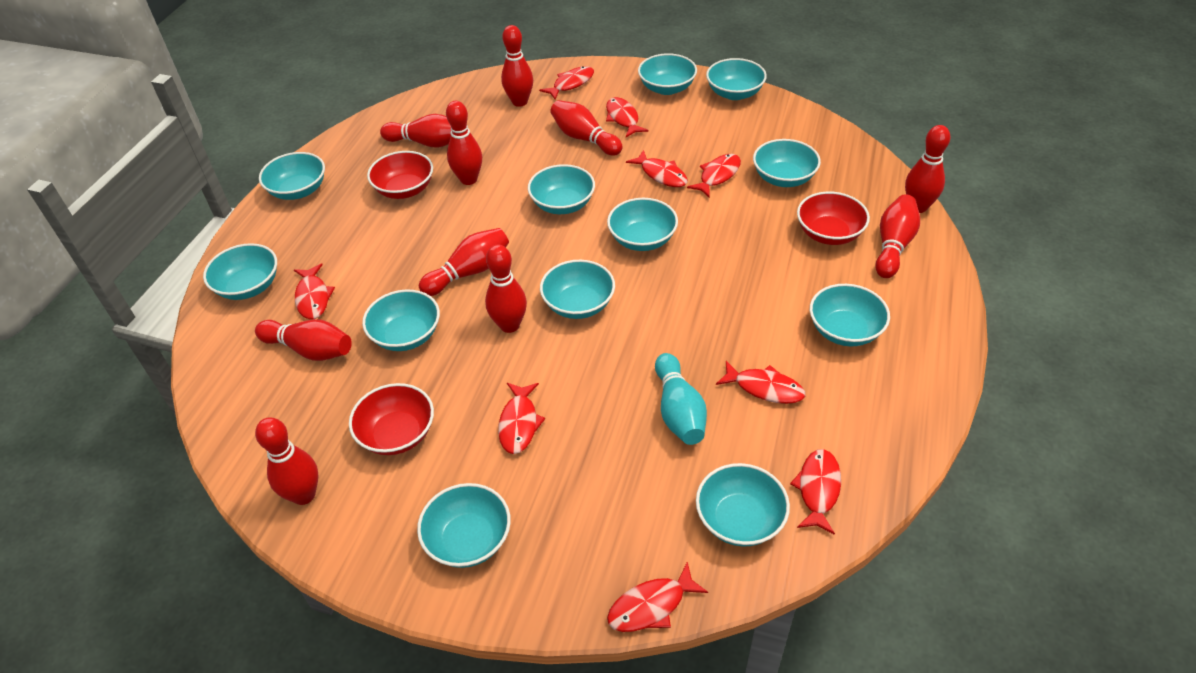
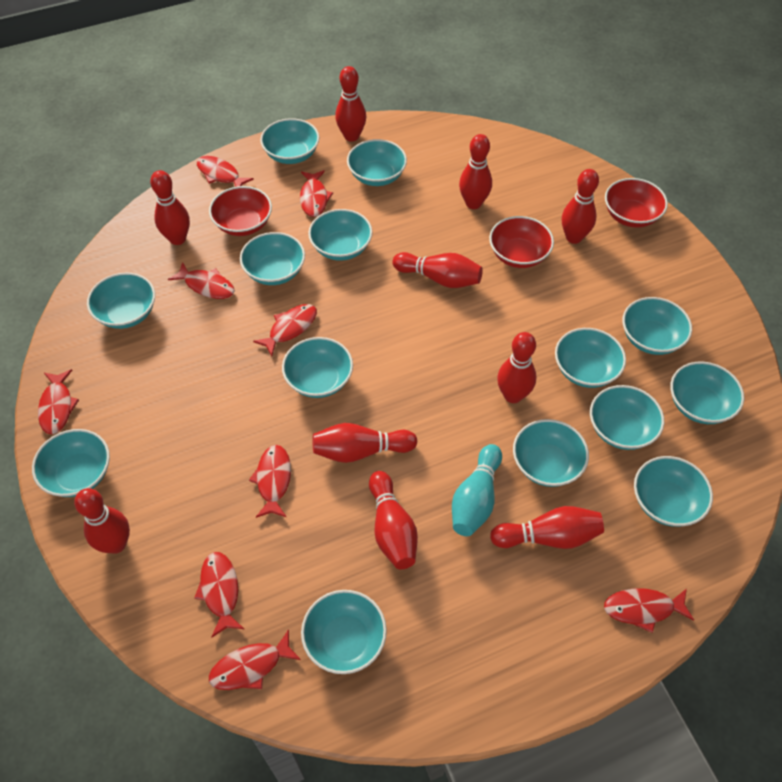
turquoise bowl: 12 -> 14

